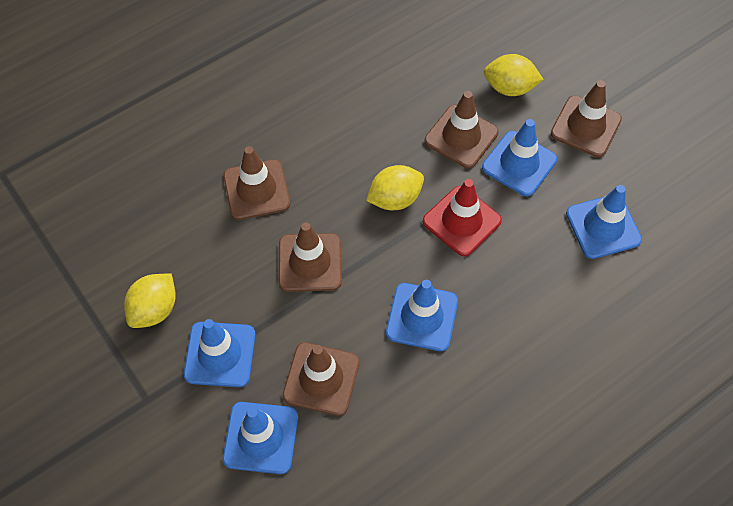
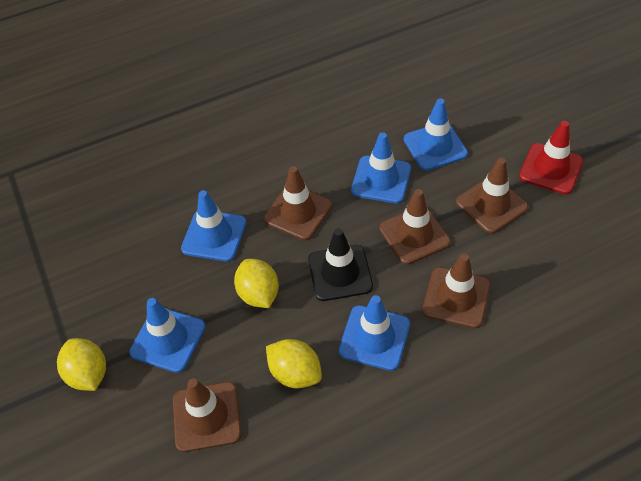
black traffic cone: 0 -> 1

